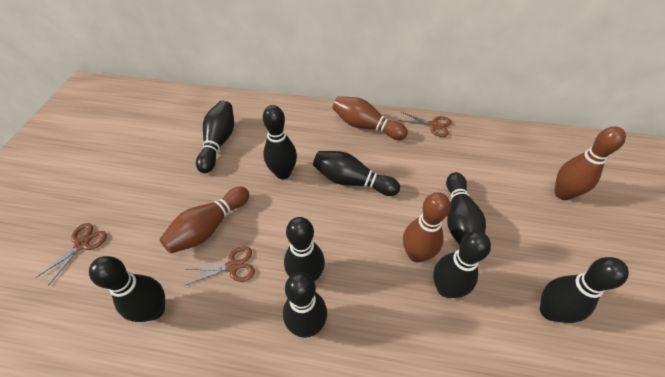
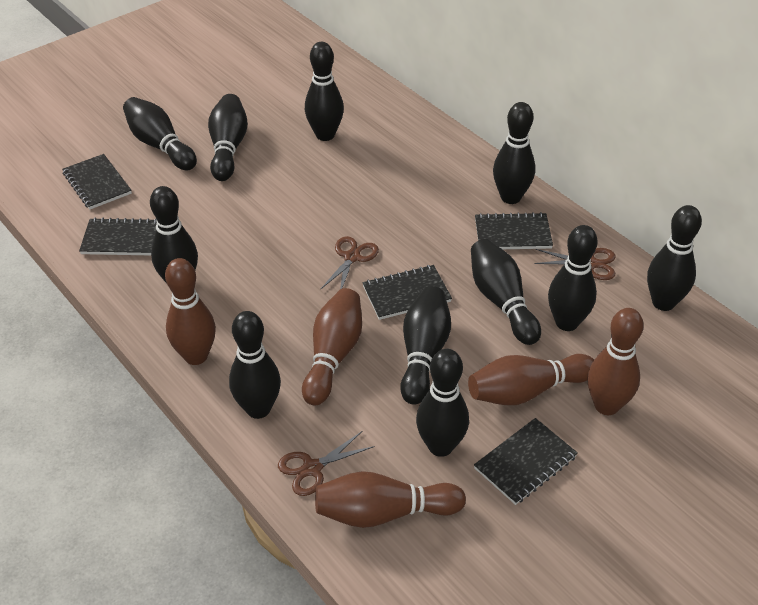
black bowling pin: 9 -> 11
black notebook: 0 -> 5
brown bowling pin: 4 -> 5

